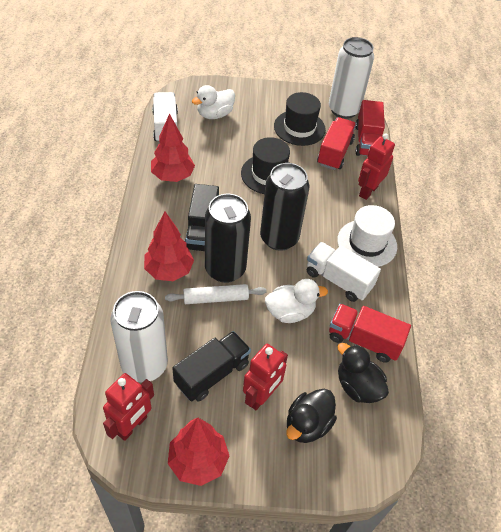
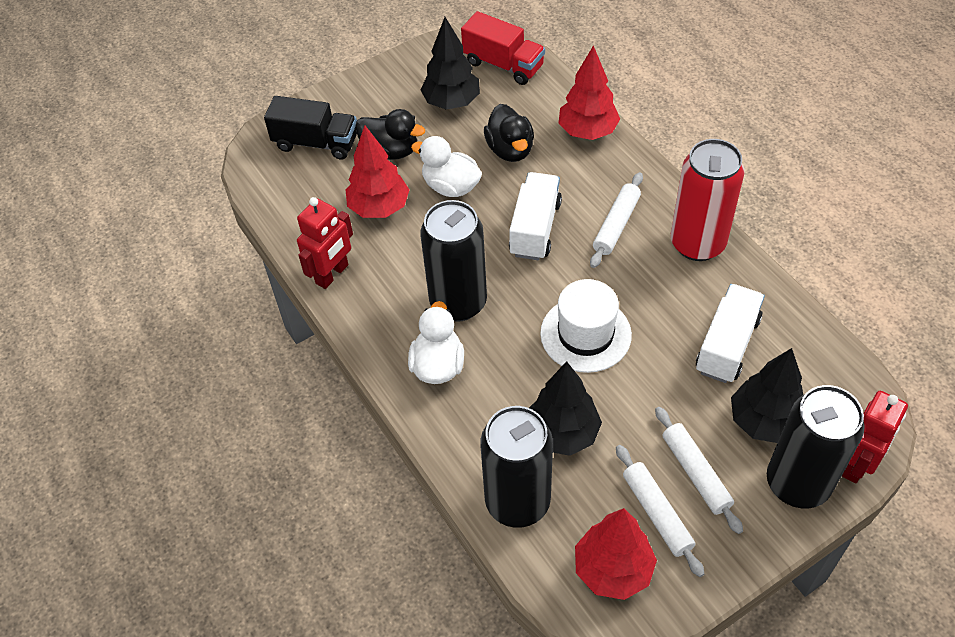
black can: 2 -> 3
black hat: 2 -> 0
black tree: 0 -> 3
black truck: 2 -> 1
red can: 0 -> 1
red robot: 3 -> 2
red truck: 3 -> 1
white can: 2 -> 0
white rolling pin: 1 -> 3

